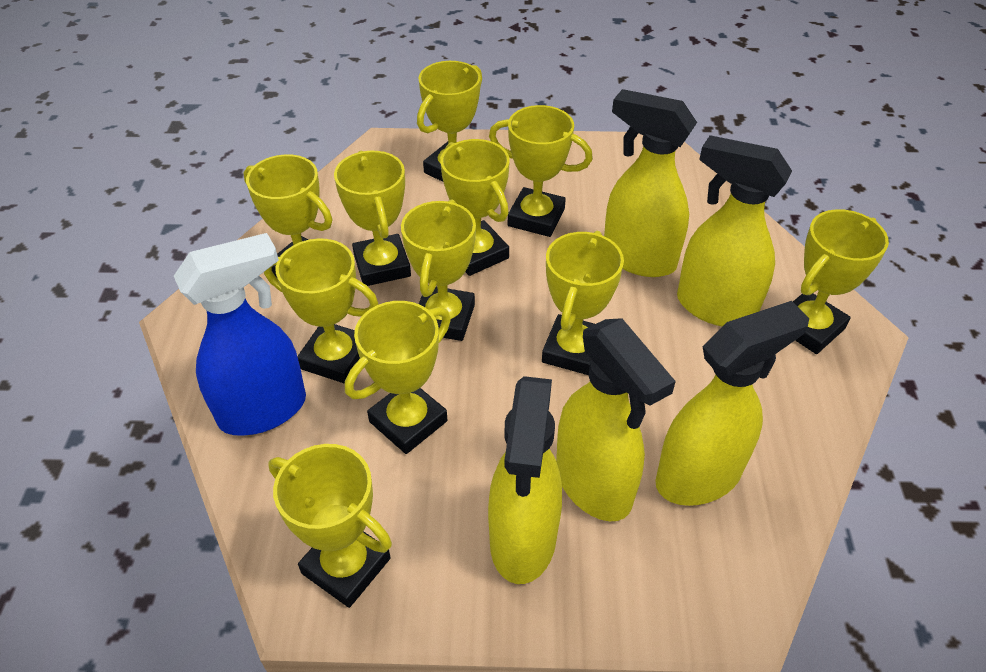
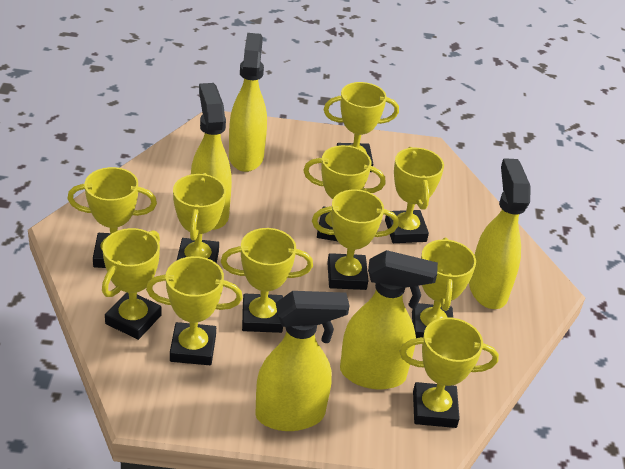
blue spray bottle: 1 -> 0

